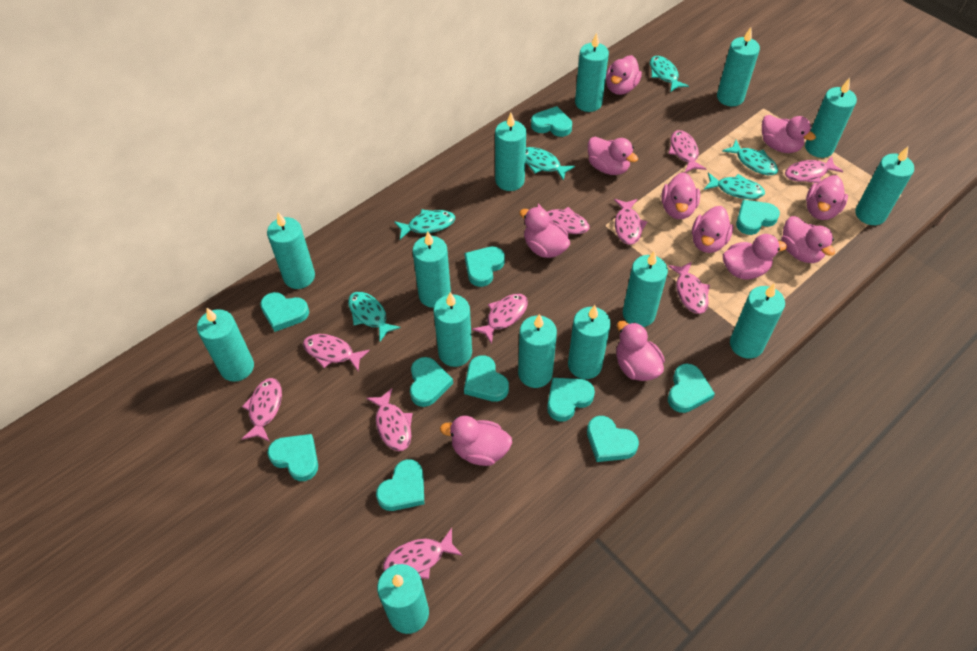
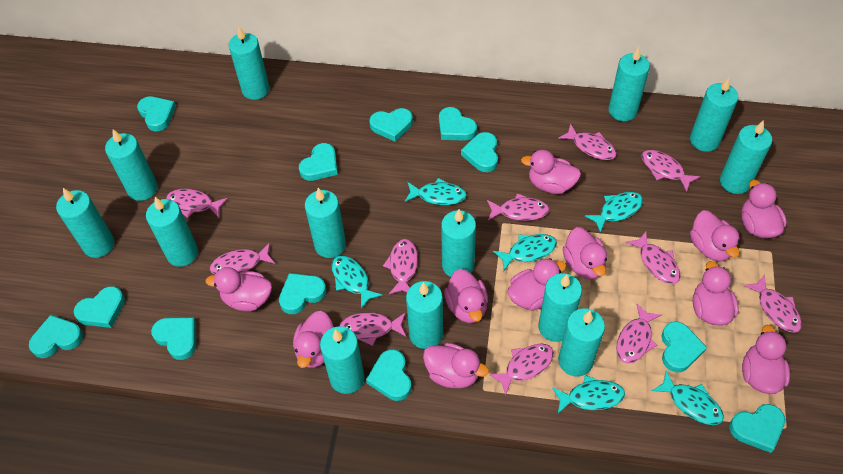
pink fish: 10 -> 11
turquoise candle: 14 -> 13
turquoise heart: 11 -> 12

